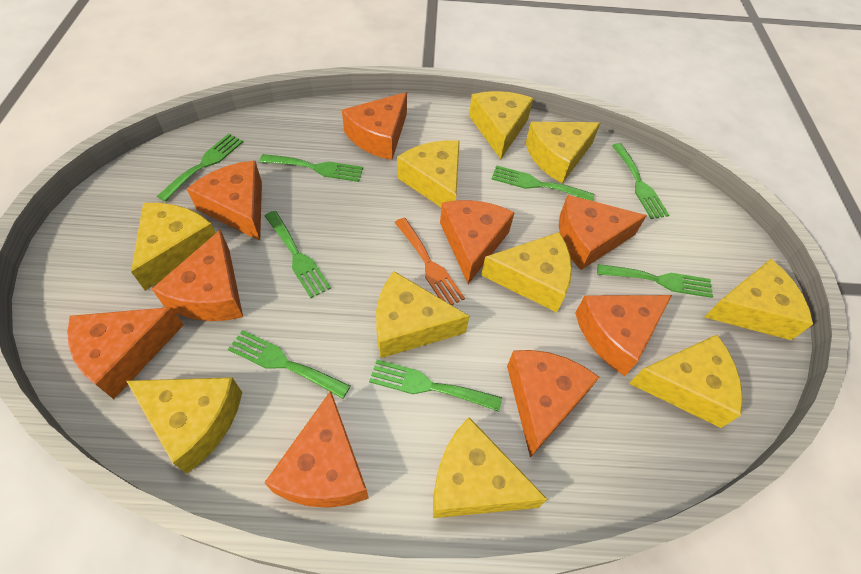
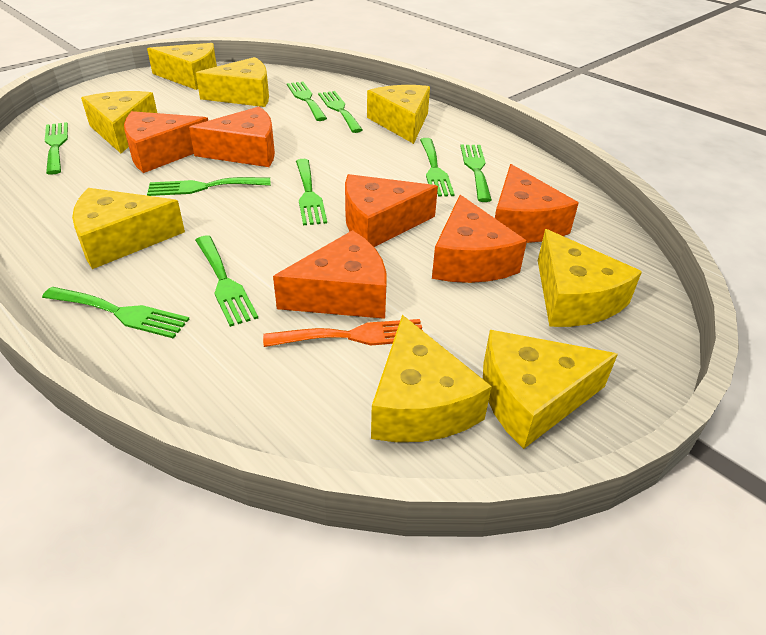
green fork: 8 -> 9
orange cheese: 9 -> 6
yellow cheese: 10 -> 8

